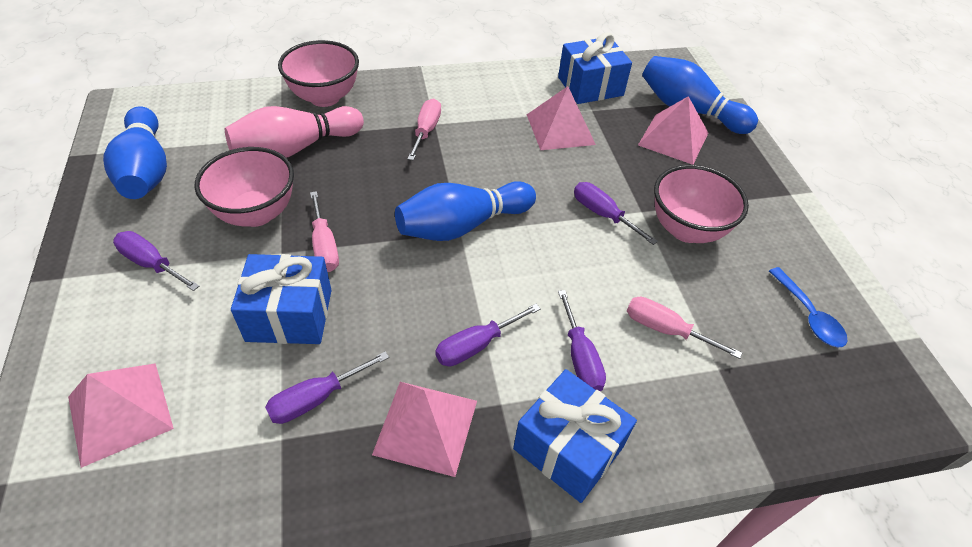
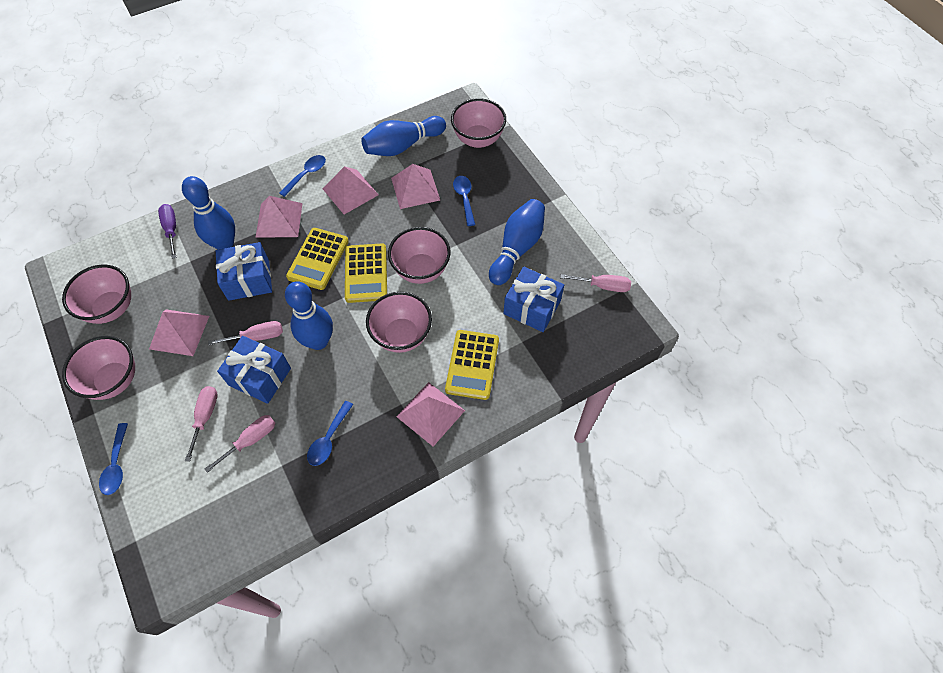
blue bowling pin: 3 -> 4
blue spoon: 1 -> 4
pink bowl: 3 -> 5
pink bowling pin: 1 -> 0
pink pyramid: 4 -> 5
pink screwdriver: 3 -> 4
purple screwdriver: 5 -> 1
yellow calculator: 0 -> 3

